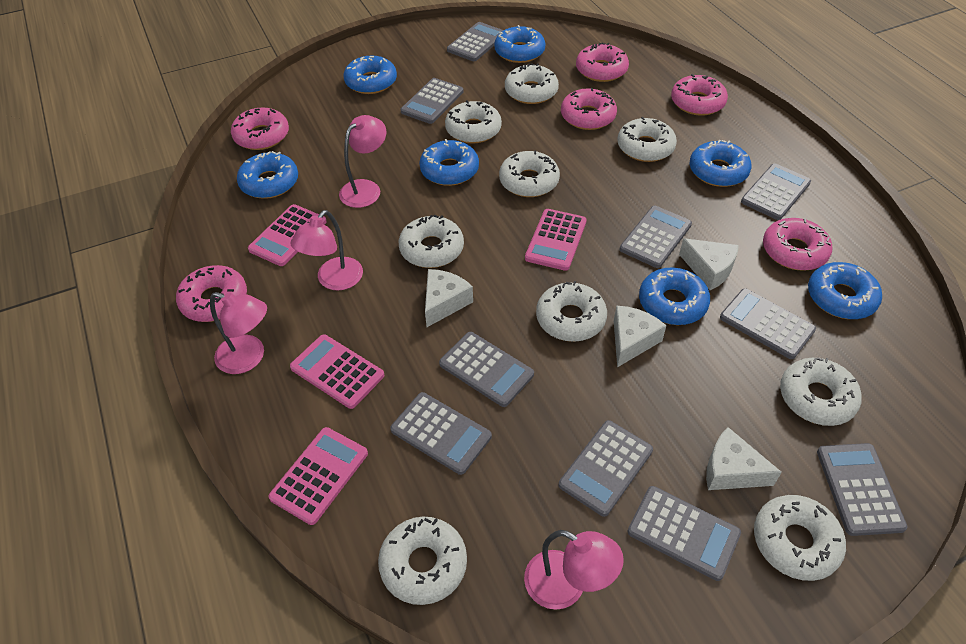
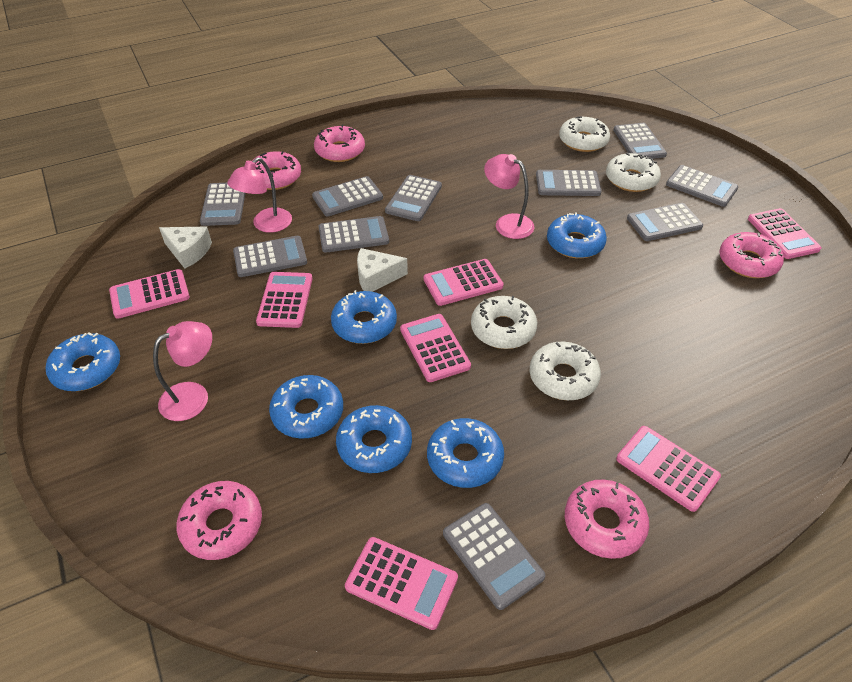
blue donut: 7 -> 6
pink calculator: 4 -> 7
pink donut: 6 -> 5
pink lamp: 4 -> 3
white cheese: 4 -> 2
white donut: 9 -> 4

